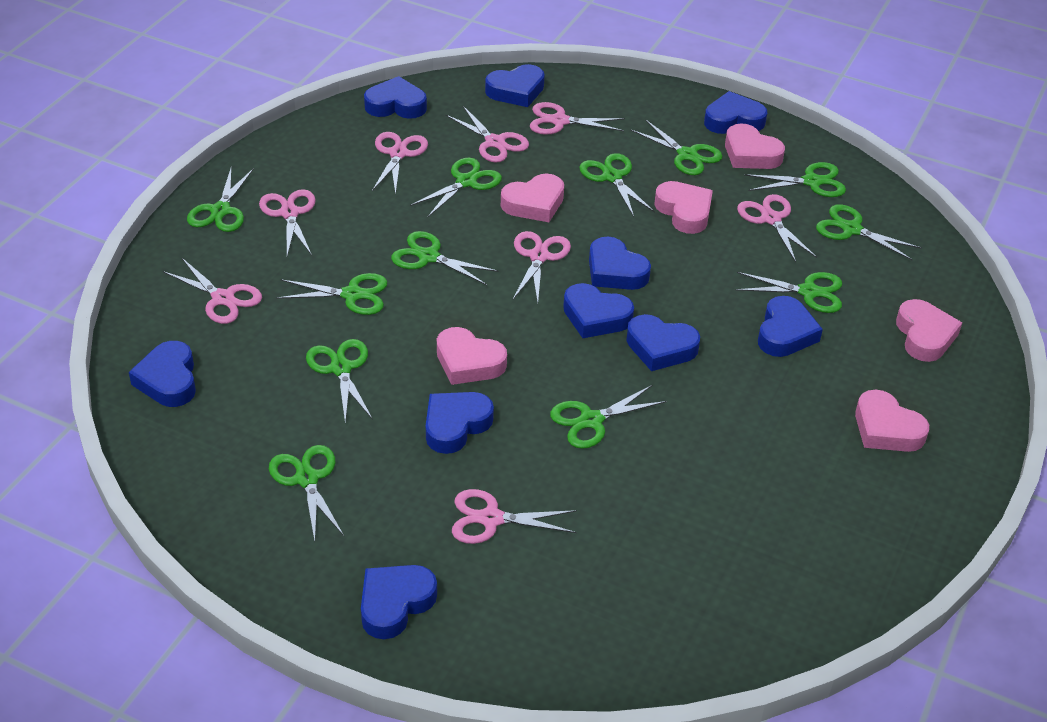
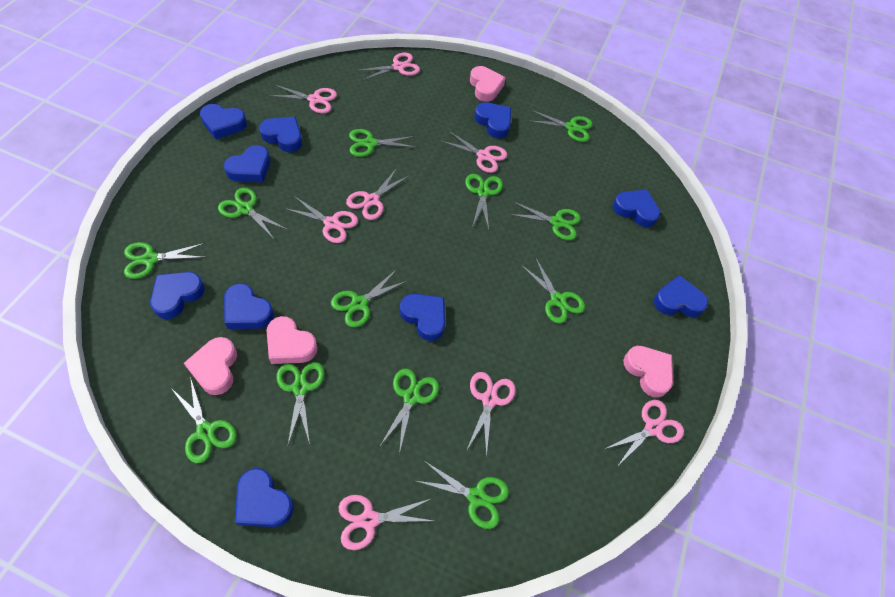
pink heart: 6 -> 4

